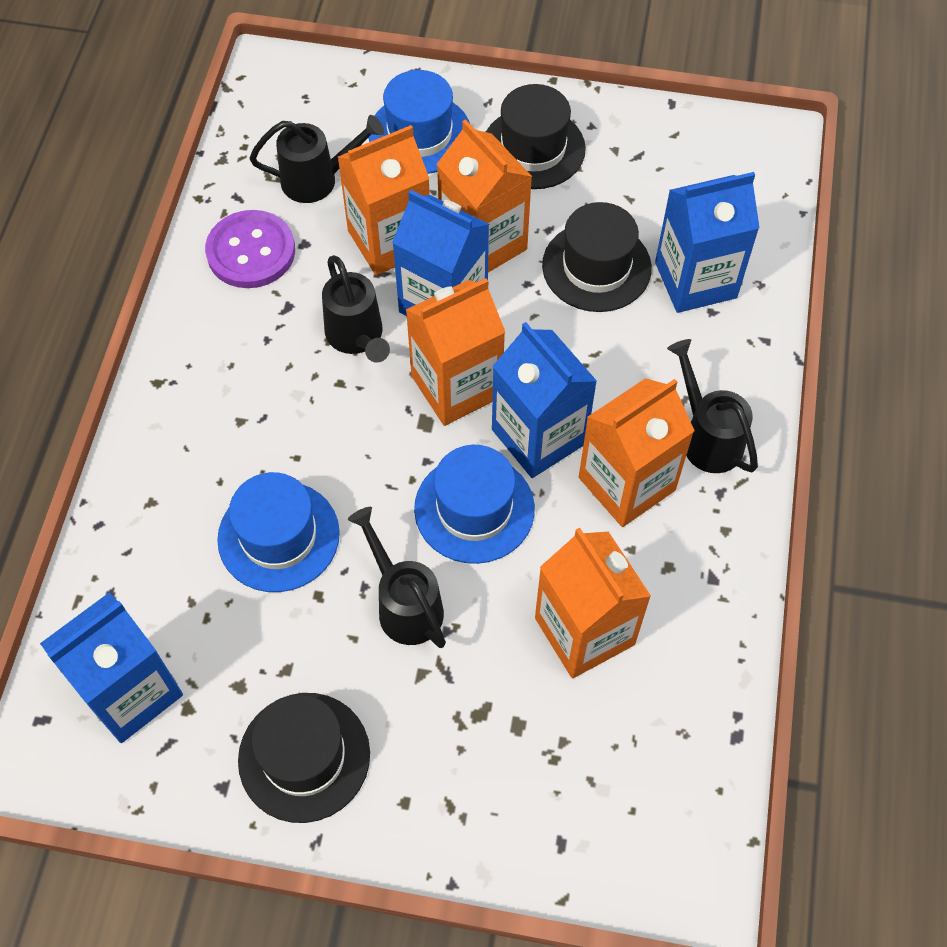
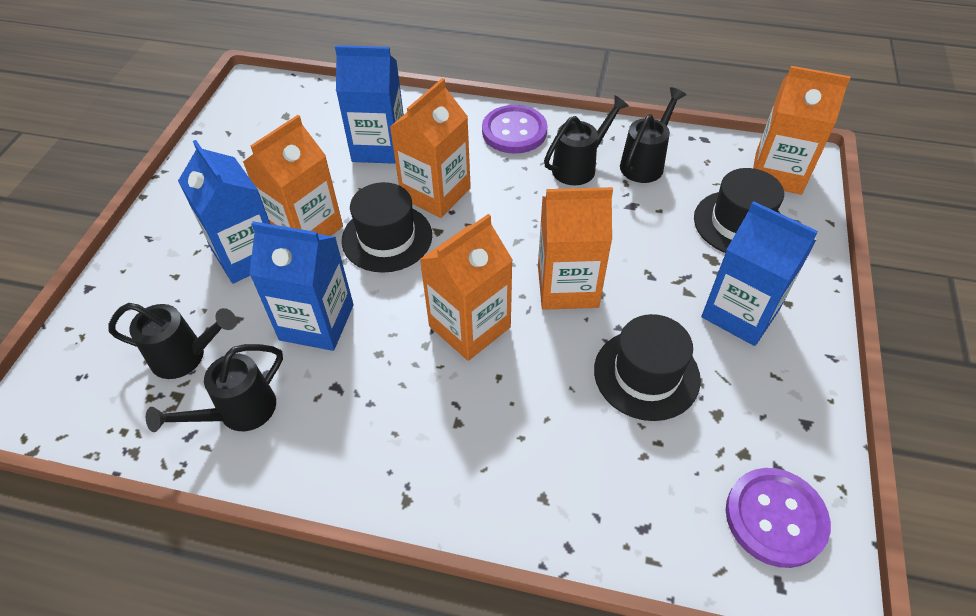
blue hat: 3 -> 0
purple button: 1 -> 2

